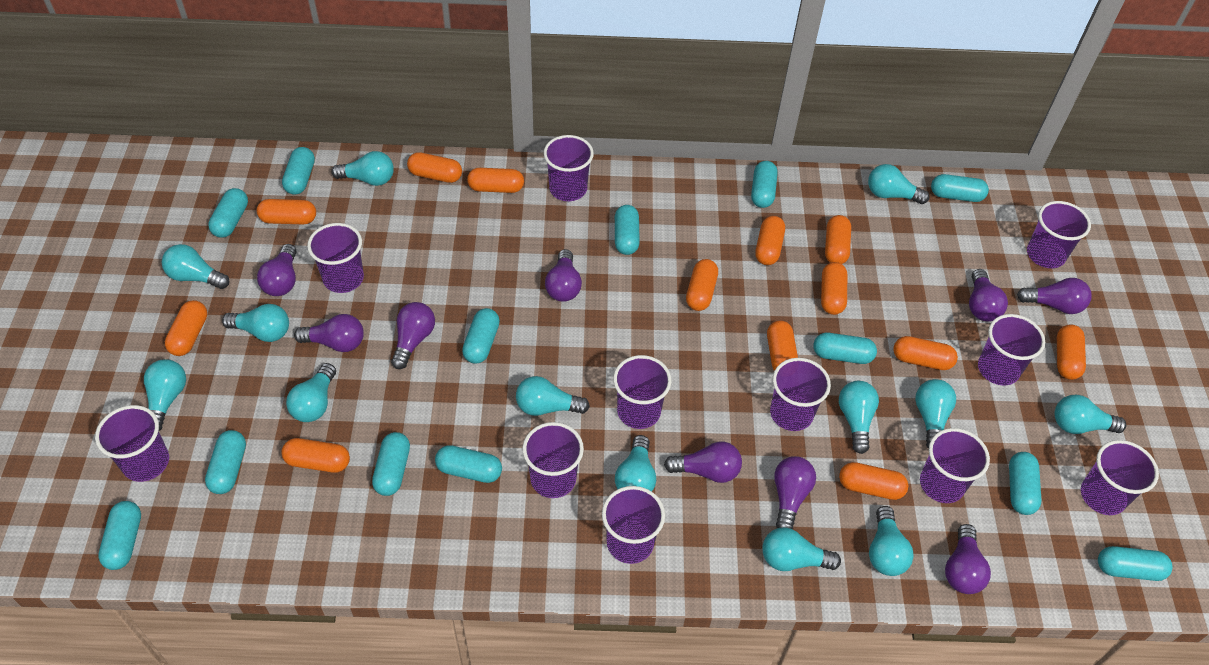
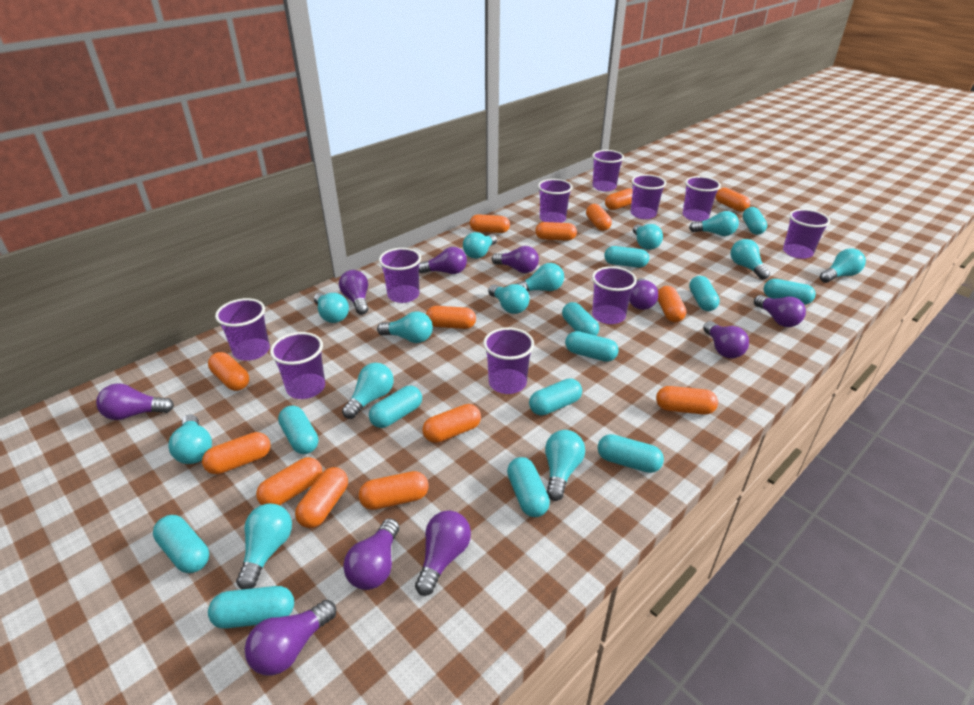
orange capsule: 13 -> 14
purple cup: 11 -> 10
purple light bulb: 9 -> 10

